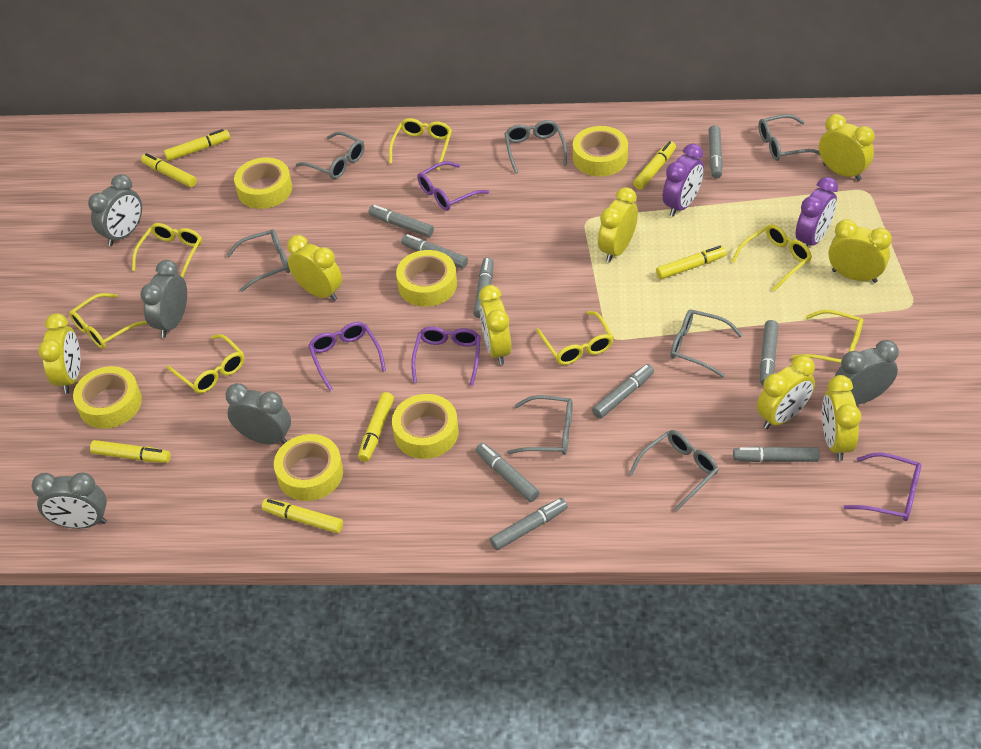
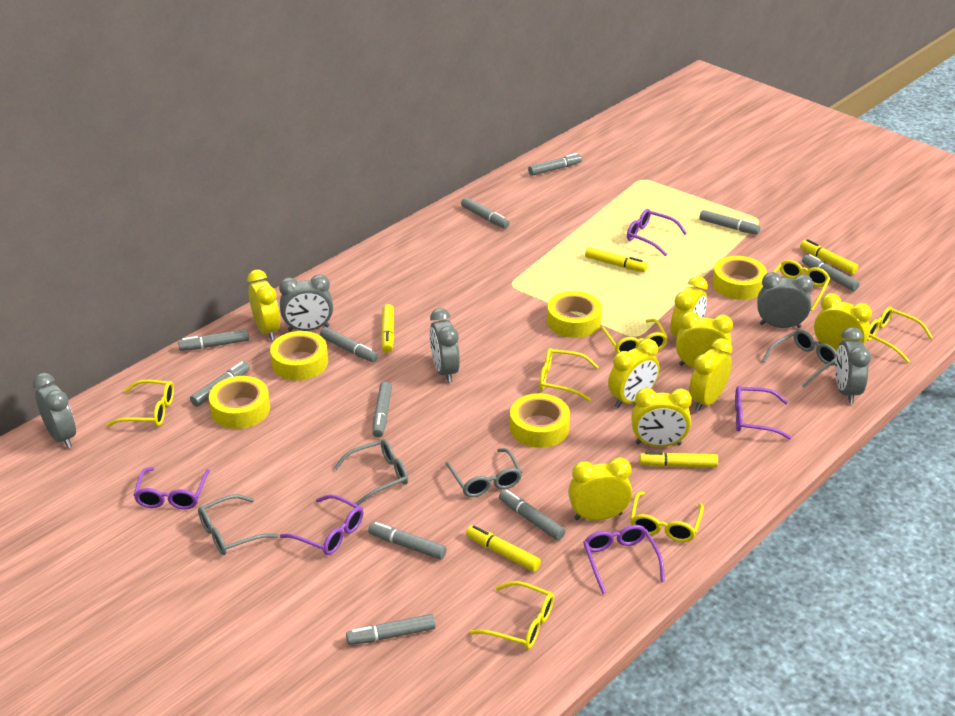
grey glasses: 7 -> 4
grey marker: 9 -> 11
purple clock: 2 -> 0
purple glasses: 4 -> 5
yellow marker: 7 -> 5
yellow tape: 6 -> 5

